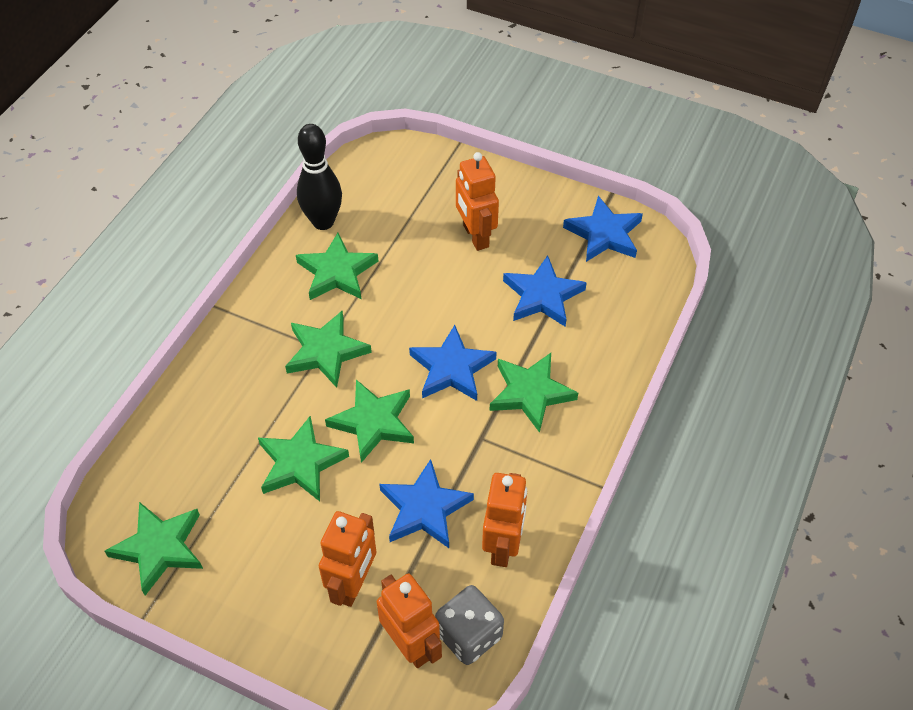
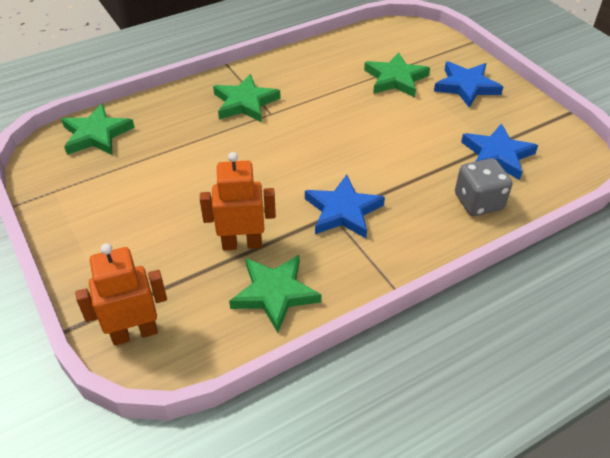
black bowling pin: 1 -> 0
blue star: 4 -> 3
green star: 6 -> 4
orange robot: 4 -> 2

